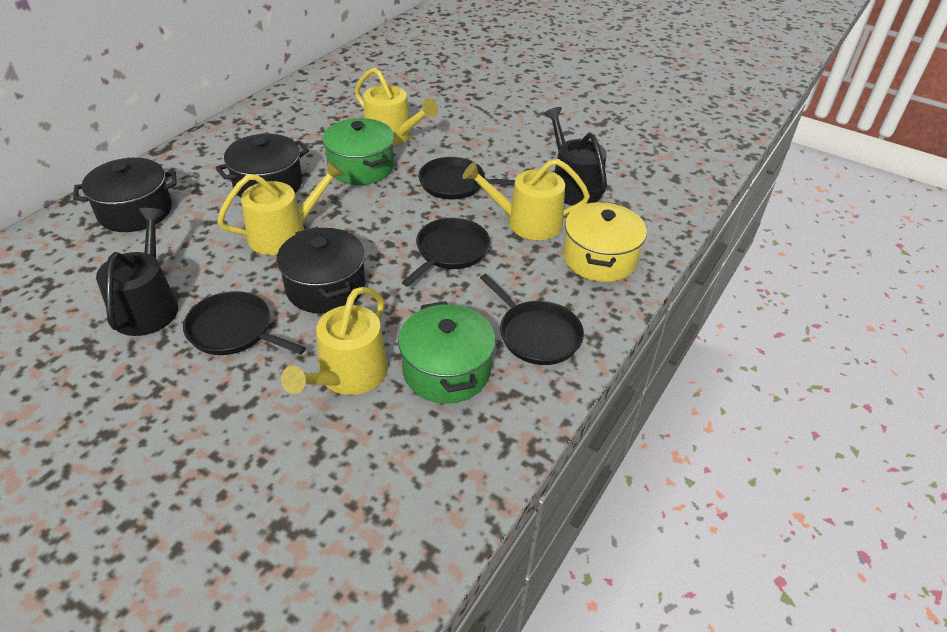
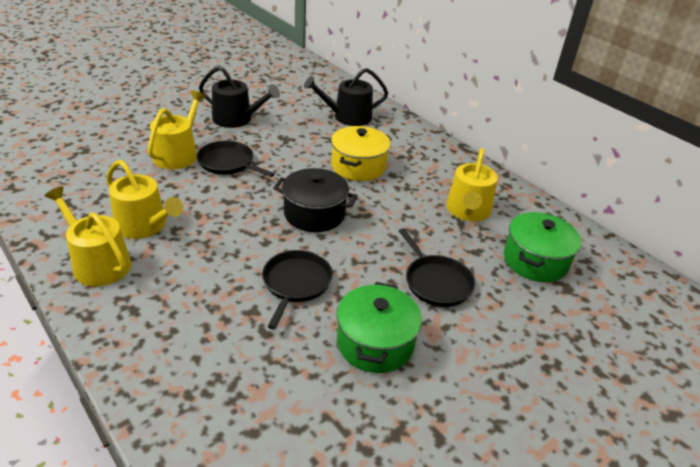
black pan: 4 -> 3
black pot: 3 -> 1

